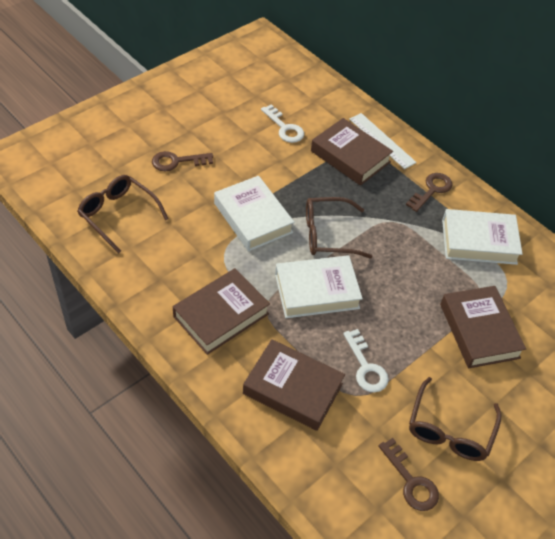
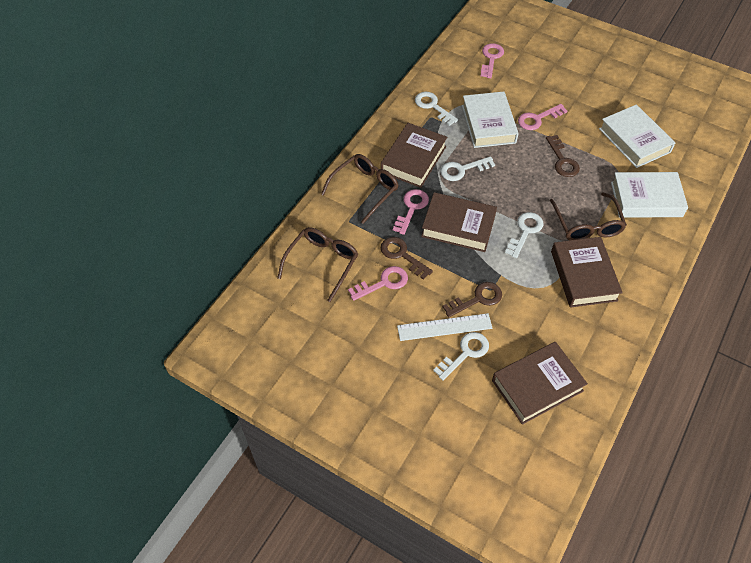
pink key: 0 -> 4
white key: 2 -> 4

